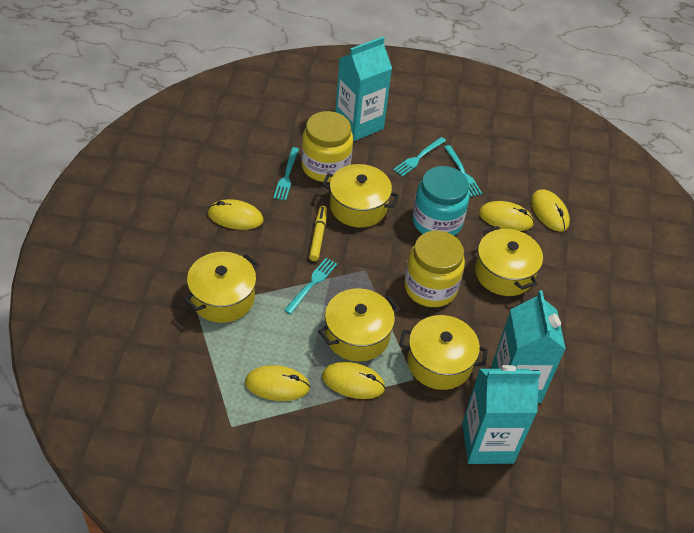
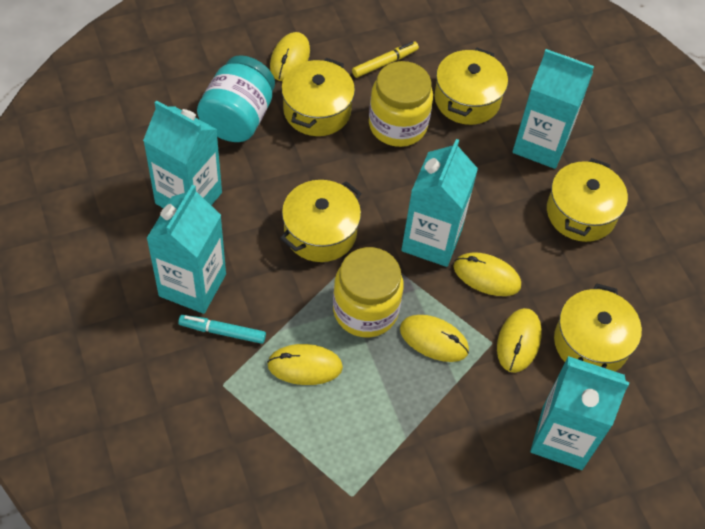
turquoise carton: 3 -> 5
turquoise fork: 4 -> 0
turquoise marker: 0 -> 1

